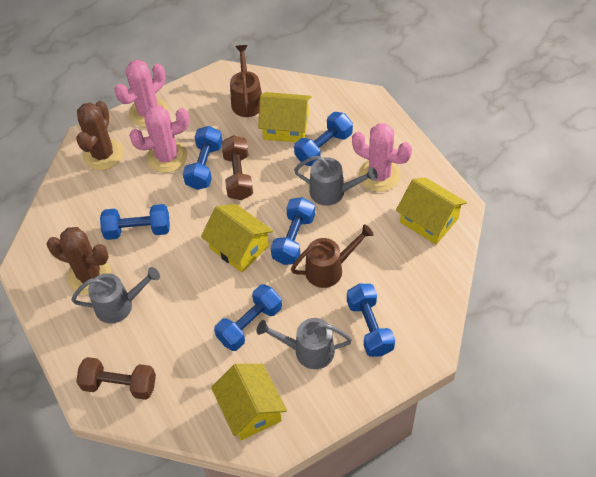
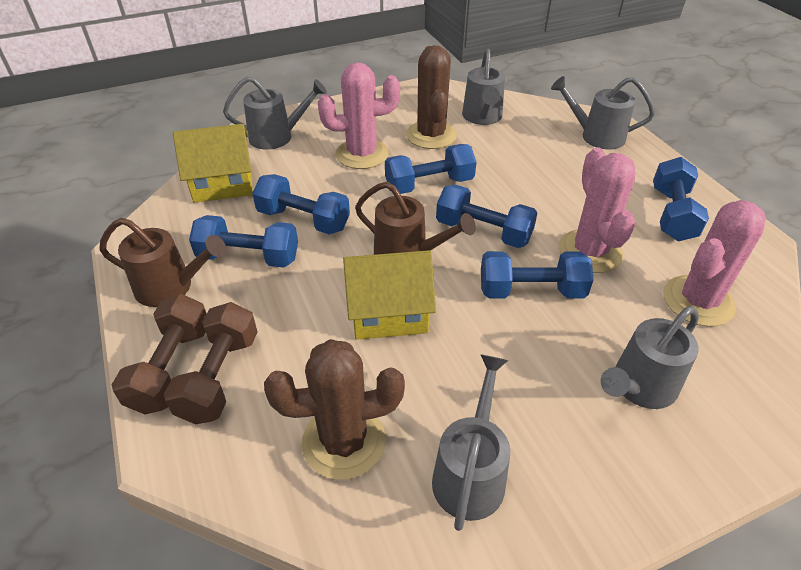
grey watering can: 3 -> 5
yellow house: 4 -> 2

